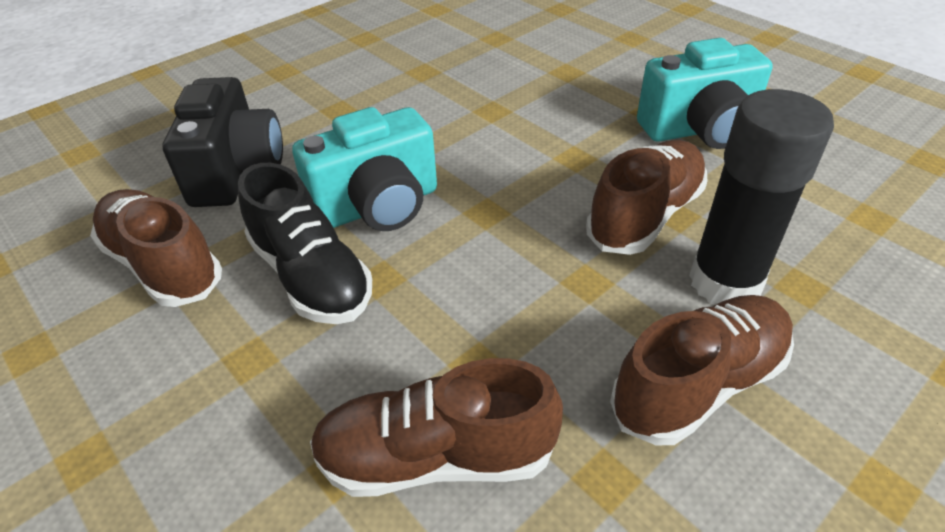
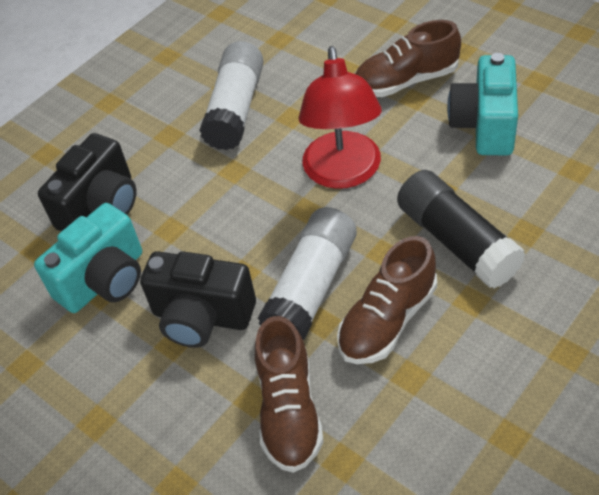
black camera: 1 -> 2
black shoe: 1 -> 0
brown shoe: 4 -> 3
red lamp: 0 -> 1
white glue stick: 0 -> 2

